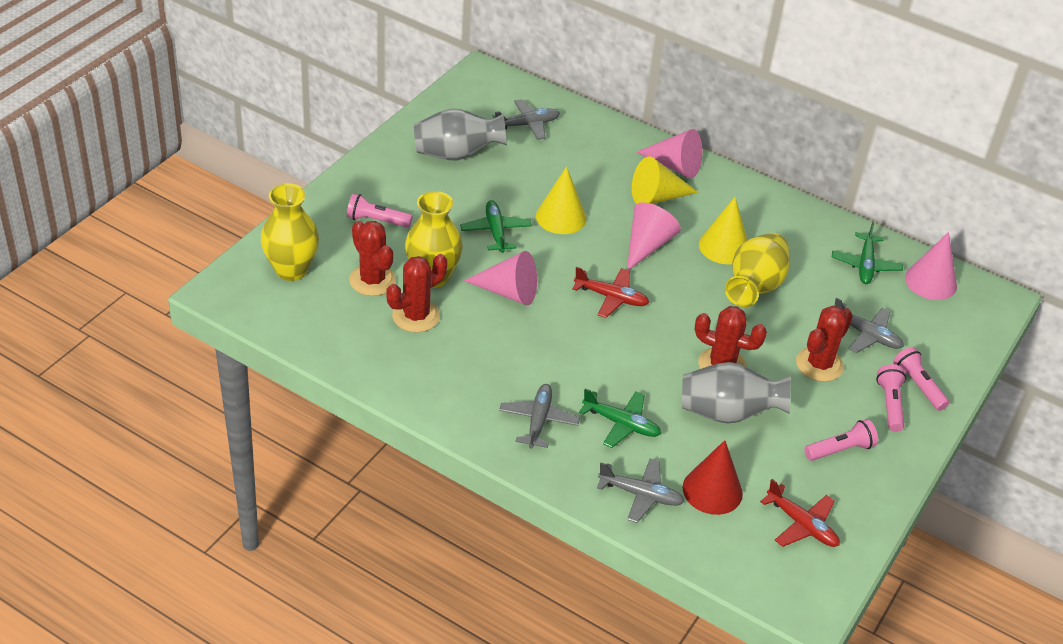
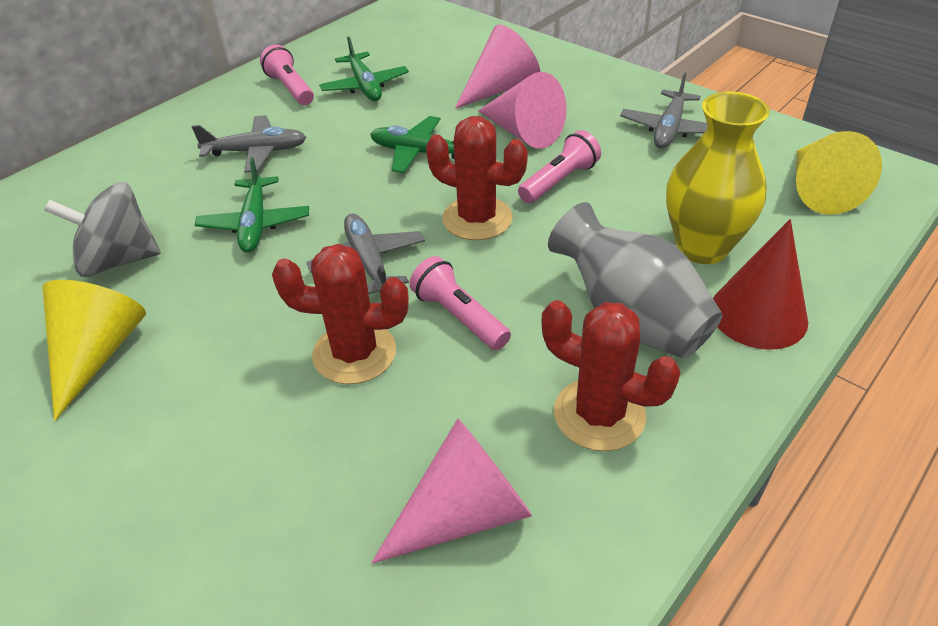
grey plane: 4 -> 3
grey spinning top: 0 -> 1
grey vase: 2 -> 1
pink cone: 4 -> 3
pink flashlight: 4 -> 3
red cactus: 4 -> 3
red plane: 2 -> 0
yellow cone: 3 -> 2
yellow vase: 3 -> 1

